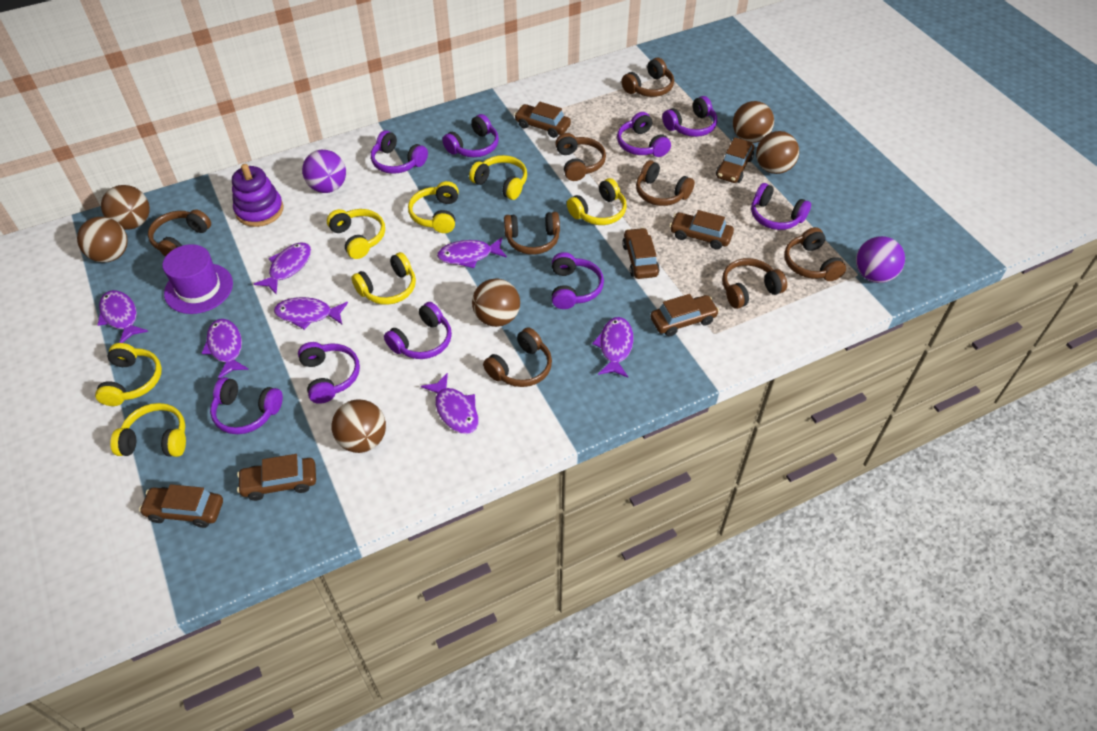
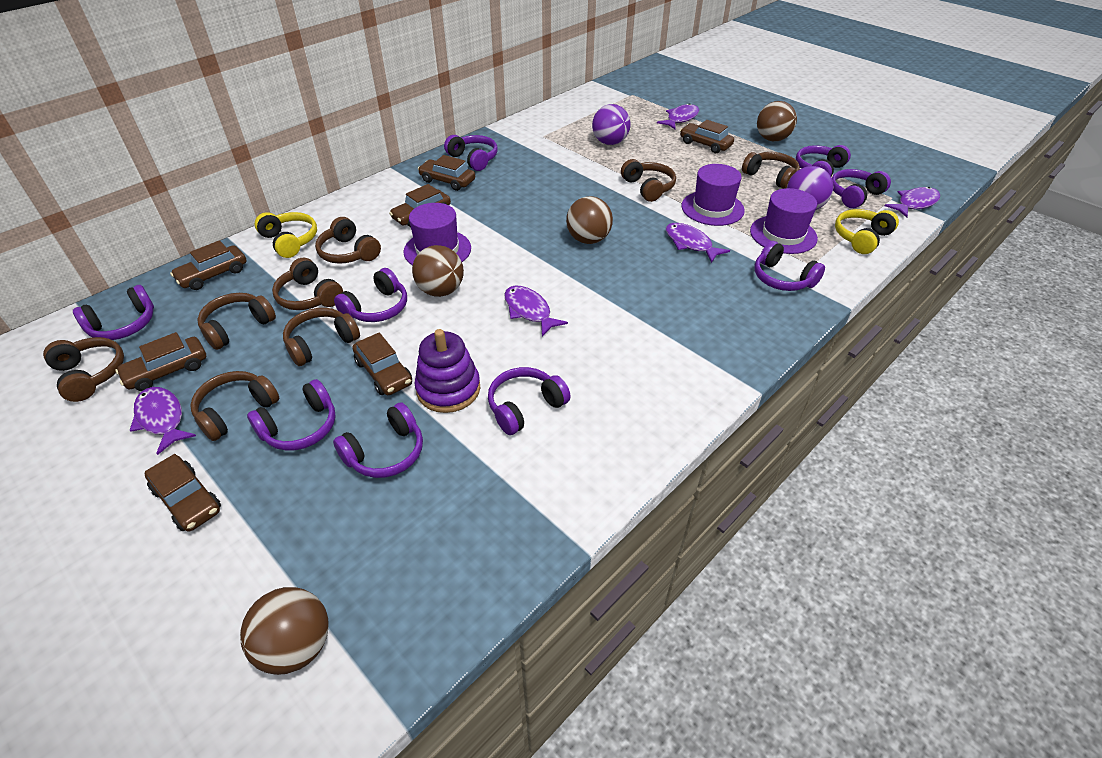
brown ball: 6 -> 4
purple fish: 7 -> 5
purple hat: 1 -> 3
yellow headphones: 7 -> 2

